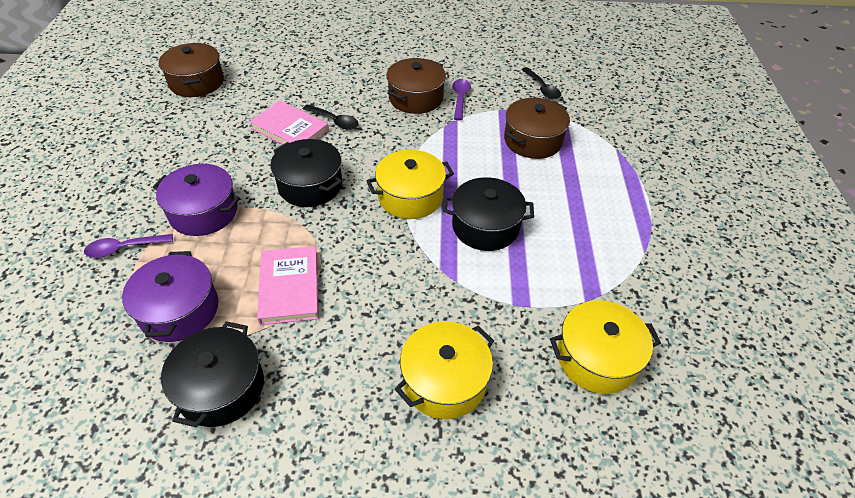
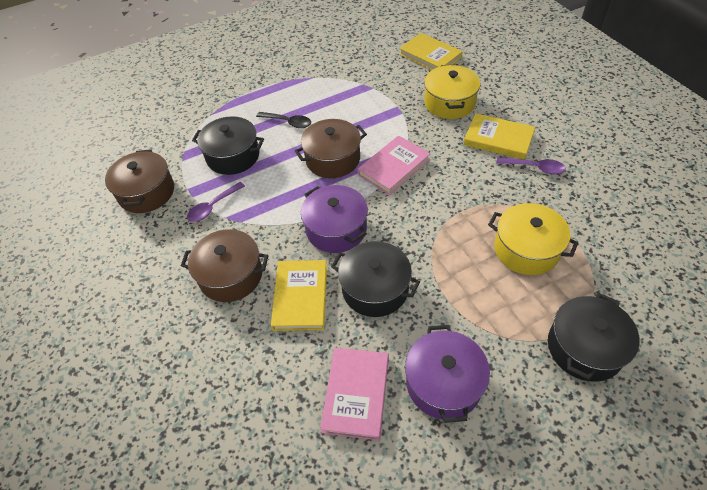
black spoon: 2 -> 1
yellow book: 0 -> 3
yellow pot: 3 -> 2

